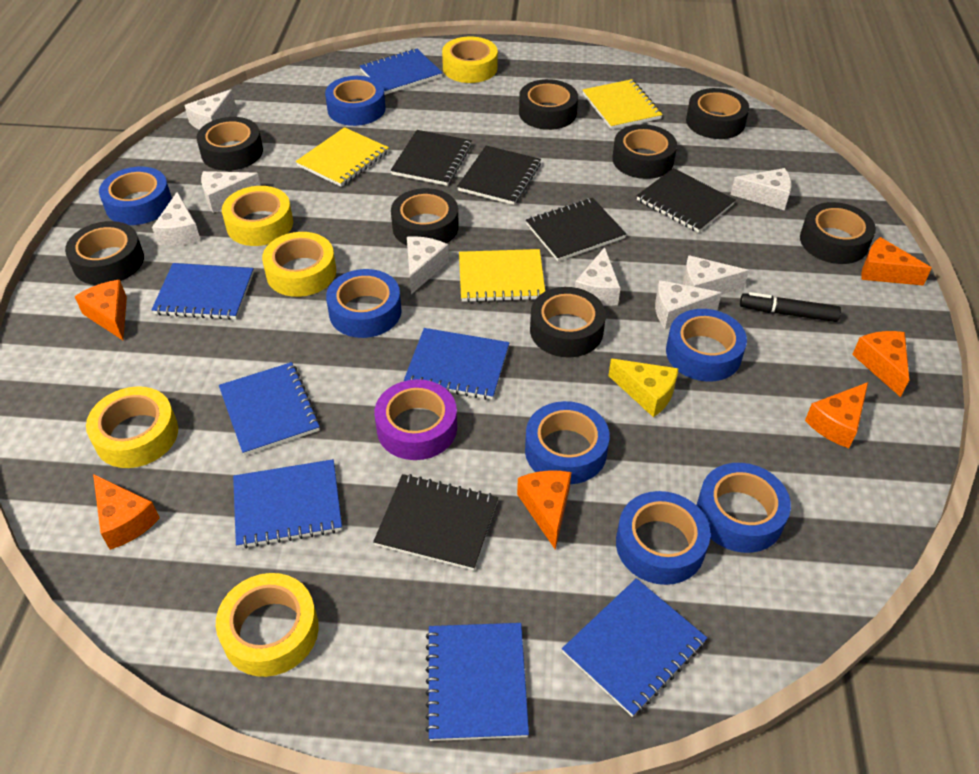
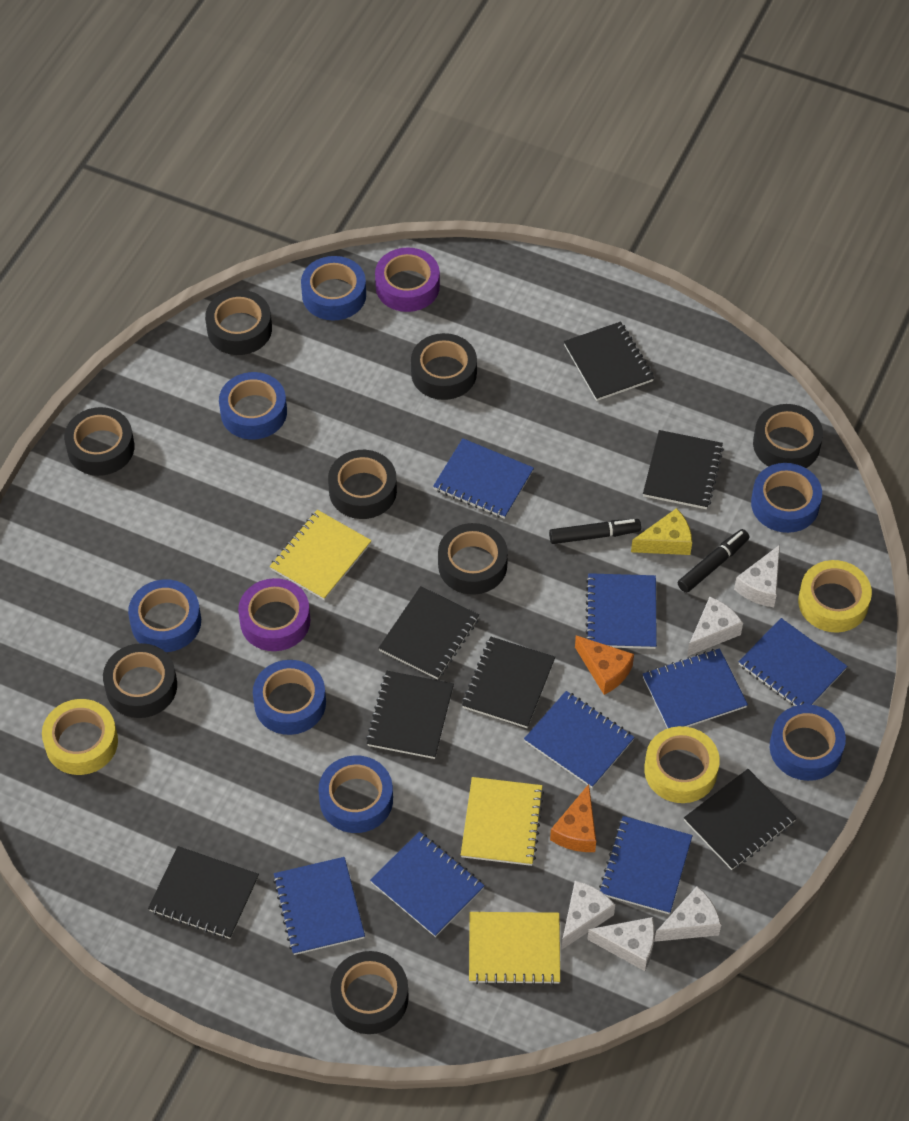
black marker: 1 -> 2
black notebook: 5 -> 7
blue notebook: 7 -> 8
orange cheese: 6 -> 2
purple tape: 1 -> 2
white cheese: 8 -> 5
yellow tape: 5 -> 3

